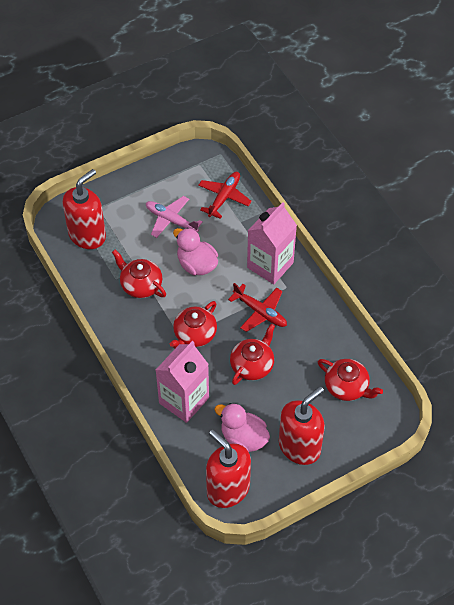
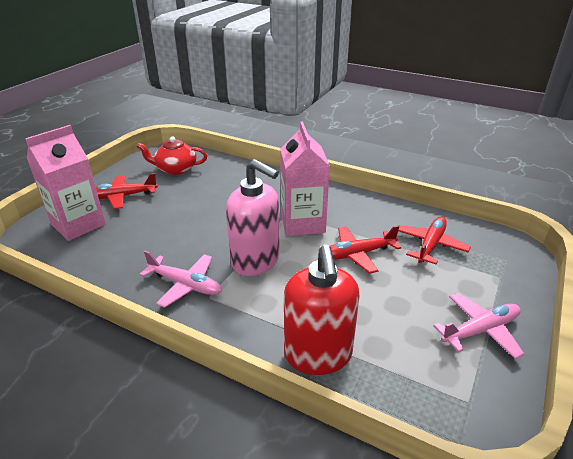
pink duck: 2 -> 0
pink plane: 1 -> 2
pink soap dispenser: 0 -> 1
red plane: 2 -> 3
red soap dispenser: 3 -> 1
red teapot: 4 -> 1

